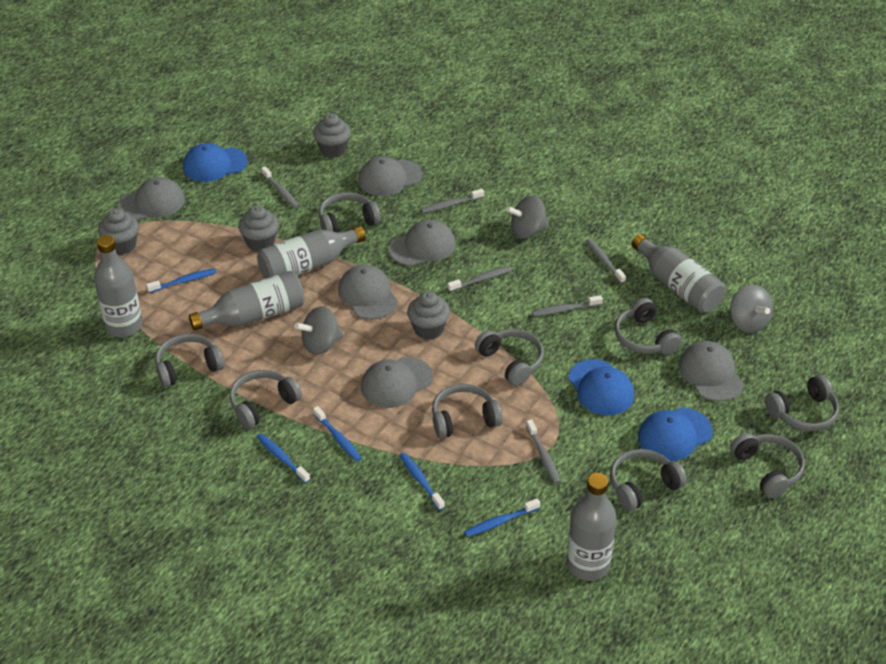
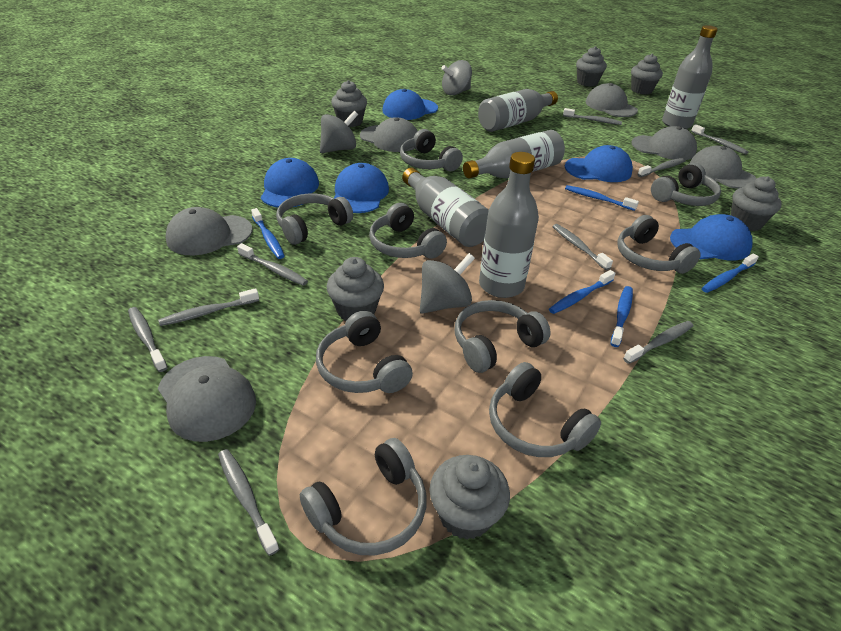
blue cap: 3 -> 5
grey cupcake: 4 -> 6
grey toothbrush: 6 -> 9

